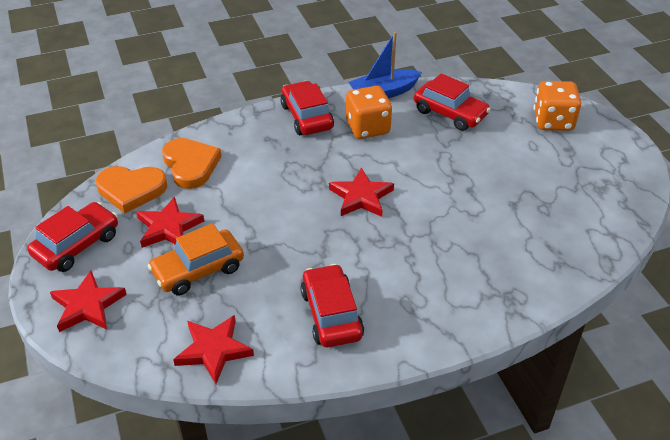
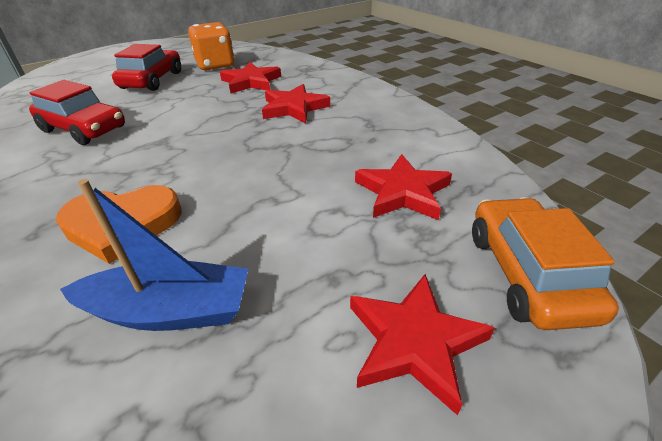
orange dice: 2 -> 1
orange heart: 2 -> 1
red car: 4 -> 2

